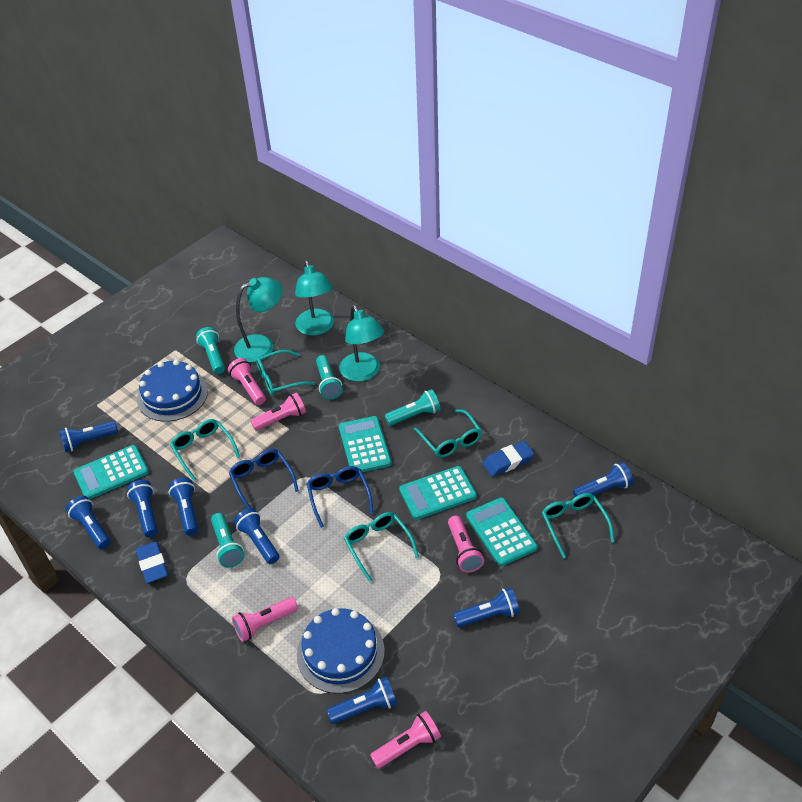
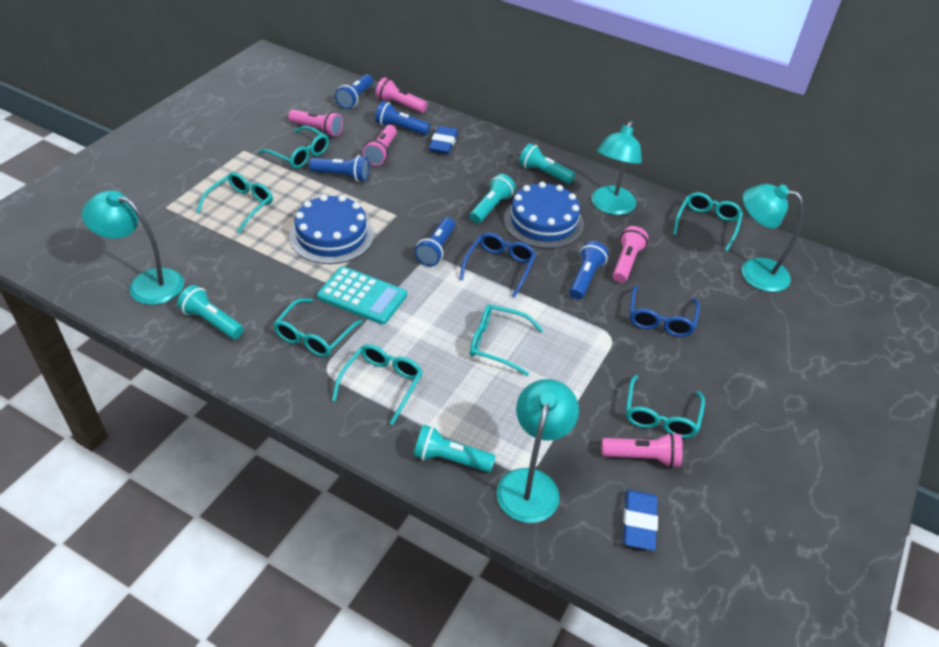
blue flashlight: 8 -> 5
turquoise calculator: 4 -> 1
turquoise glasses: 5 -> 7
turquoise lamp: 3 -> 4

